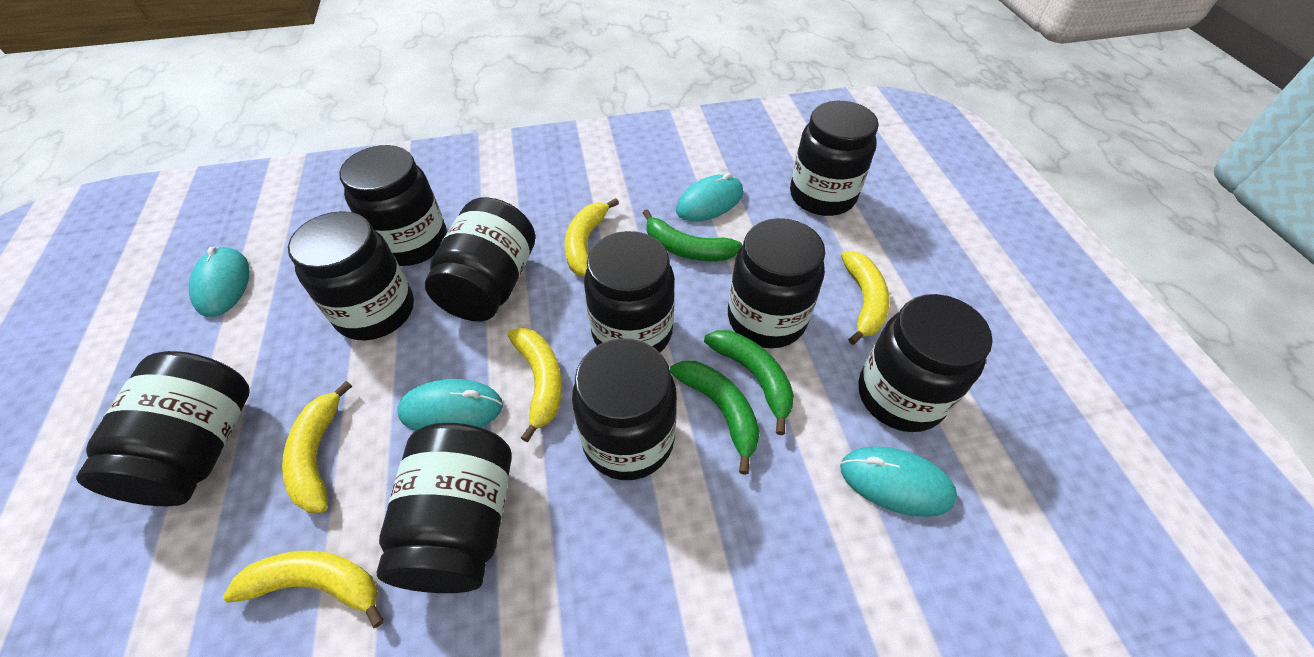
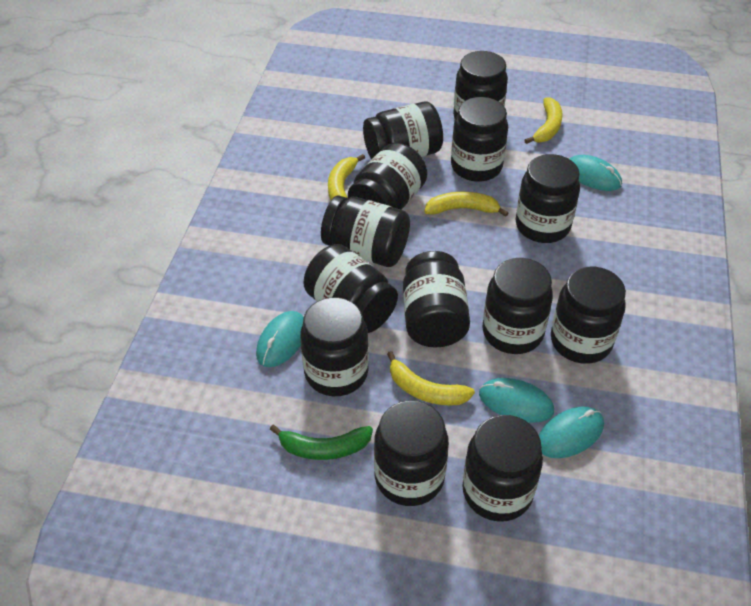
black jar: 10 -> 13
green banana: 3 -> 1
yellow banana: 5 -> 4

